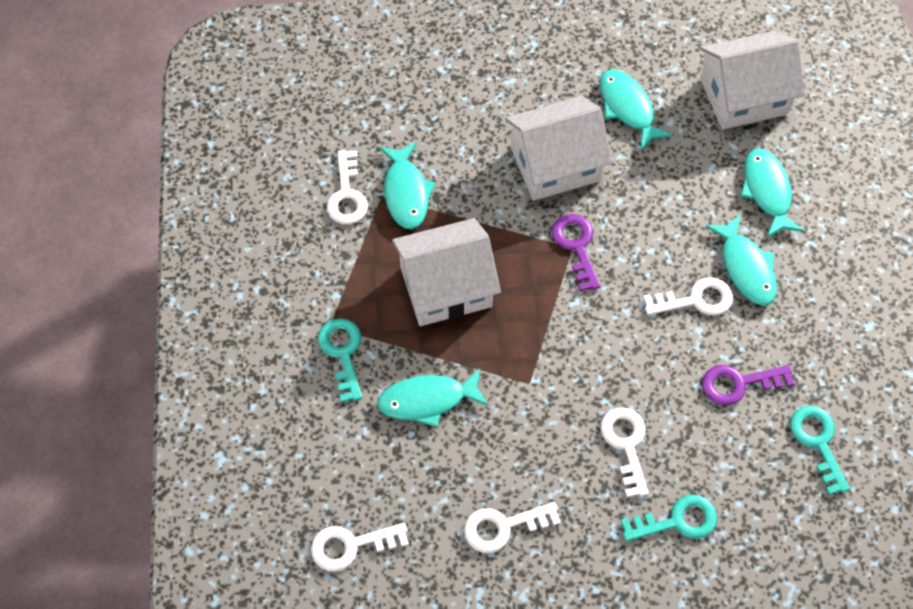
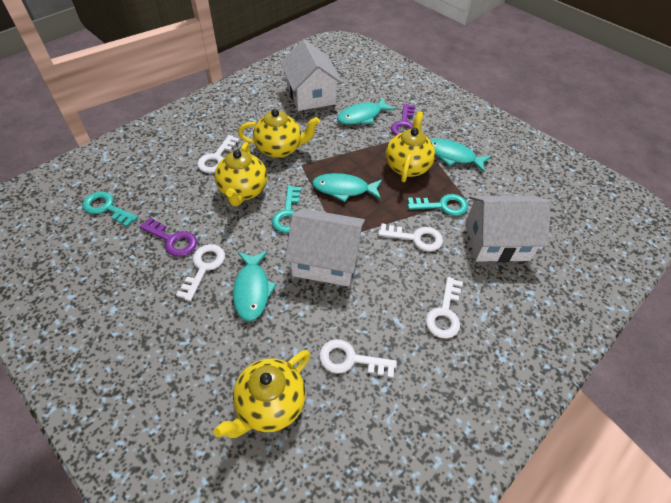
turquoise fish: 5 -> 4
yellow teapot: 0 -> 4

